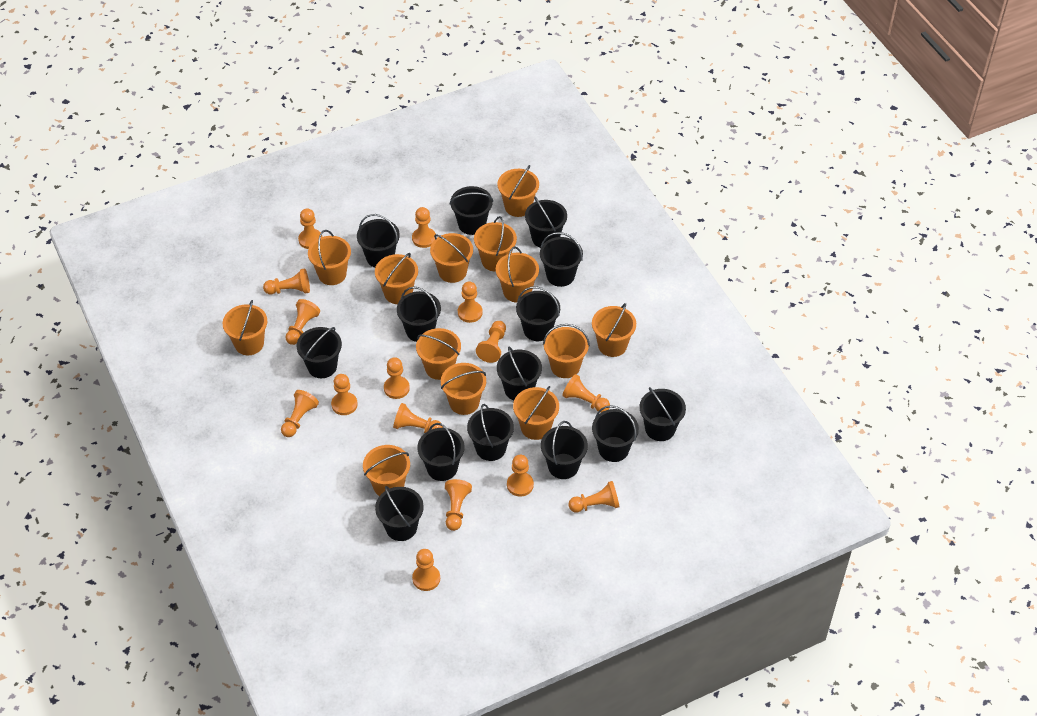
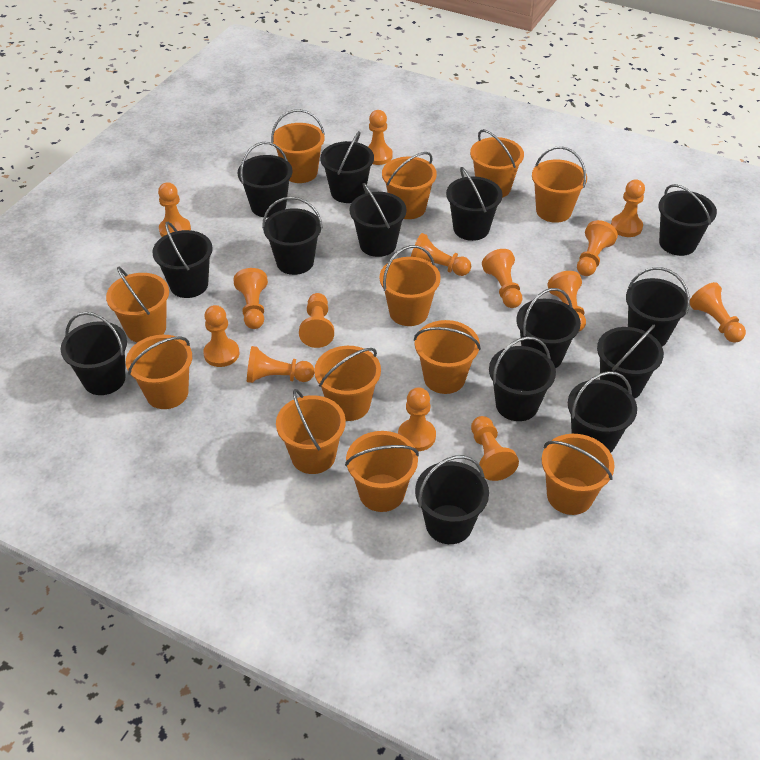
orange bucket: 13 -> 12
orange pawn: 15 -> 14

